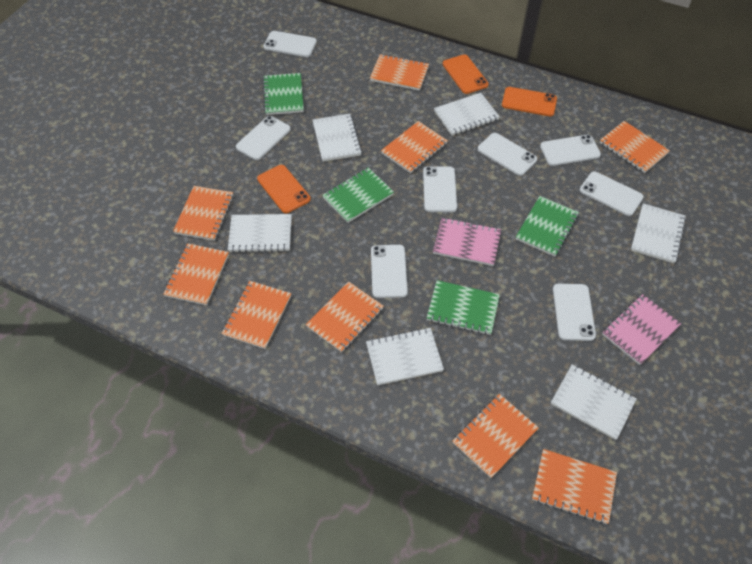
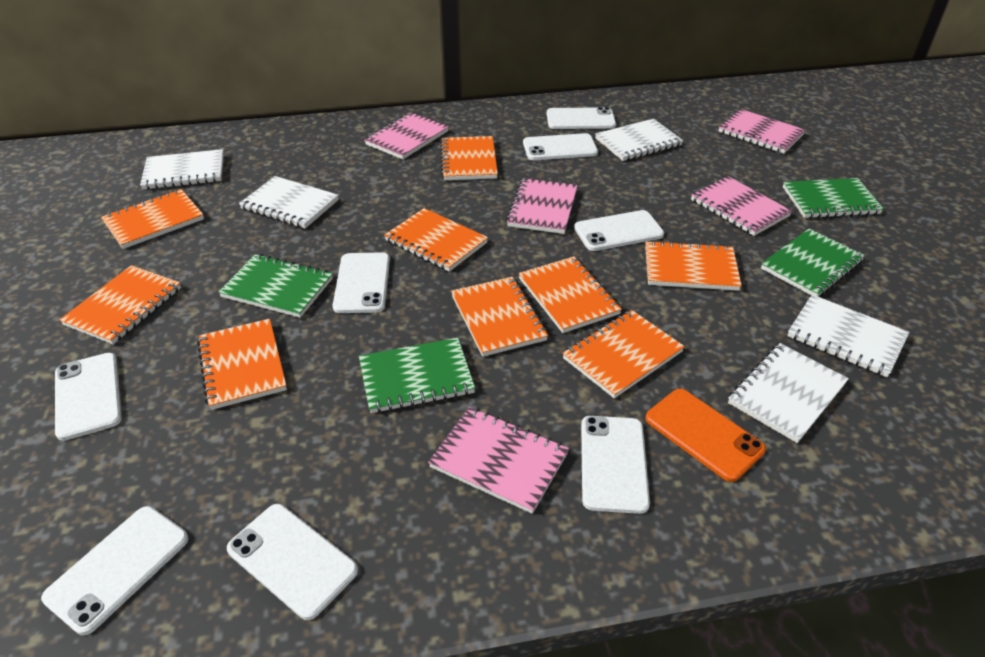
orange phone: 3 -> 1
pink notebook: 2 -> 5
white notebook: 6 -> 5

